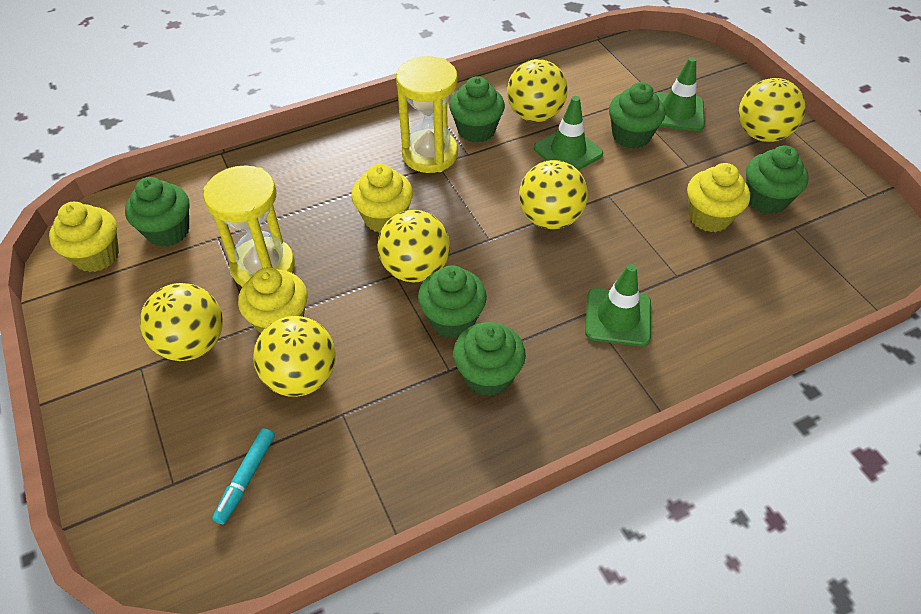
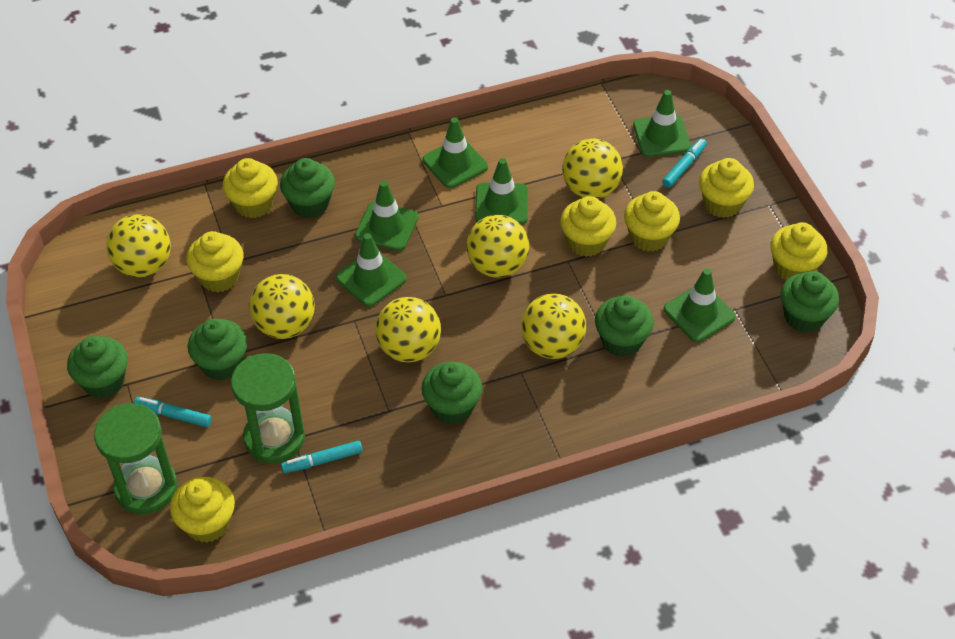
green hourglass: 0 -> 2
green traffic cone: 3 -> 6
turquoise marker: 1 -> 3
yellow cupcake: 4 -> 7
yellow hourglass: 2 -> 0

